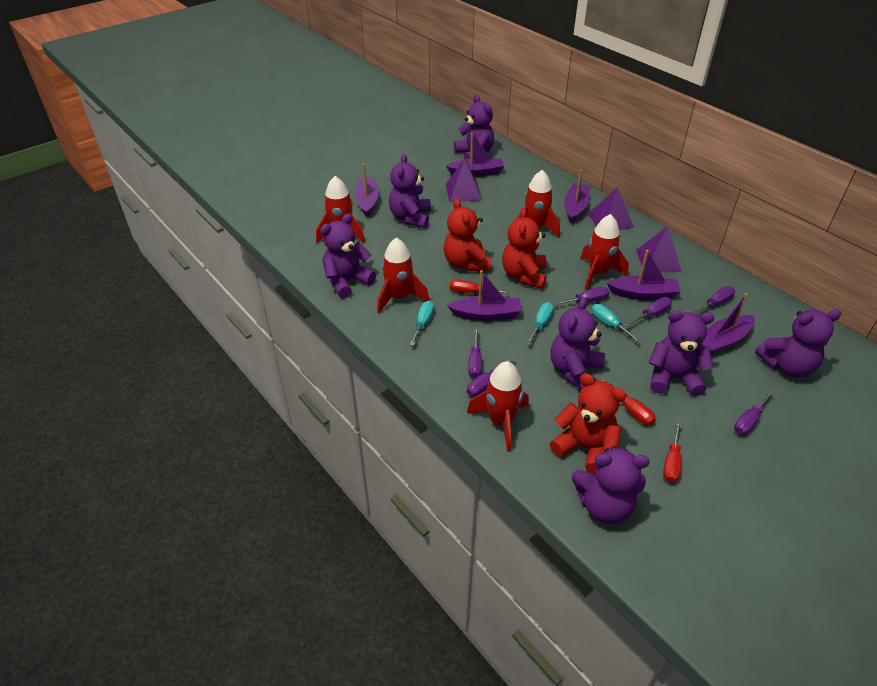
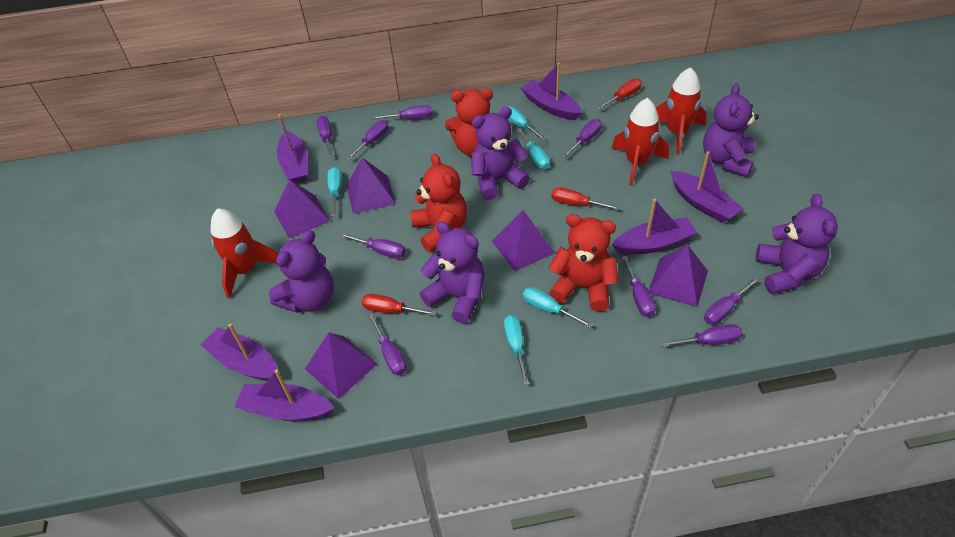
purple pyramid: 3 -> 5
purple screwdriver: 6 -> 9
purple teddy bear: 7 -> 5
red rocket: 5 -> 3
turquoise screwdriver: 3 -> 5

